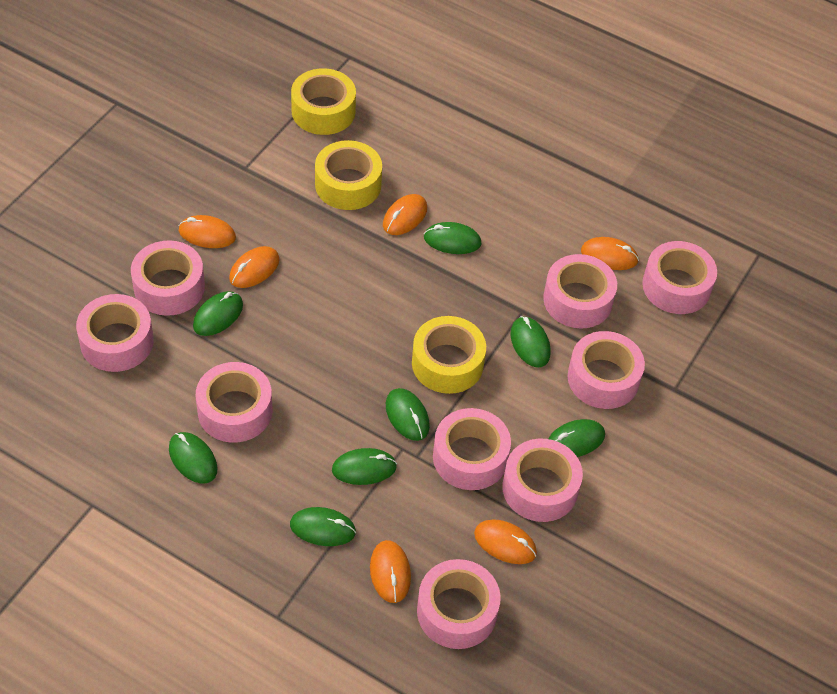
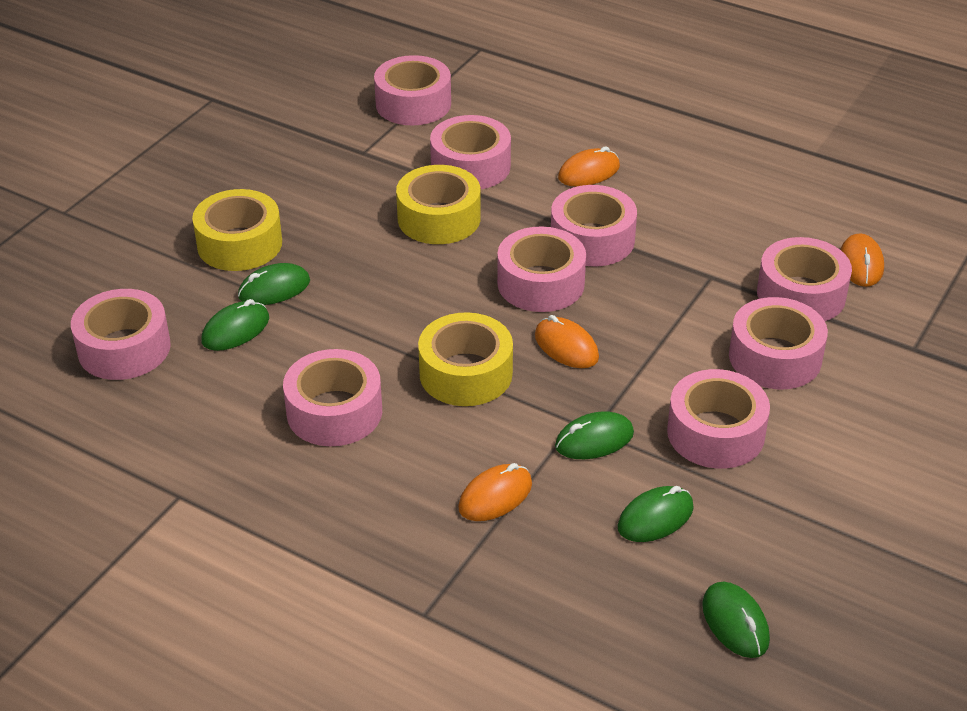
green mouse: 8 -> 5
orange mouse: 6 -> 4

